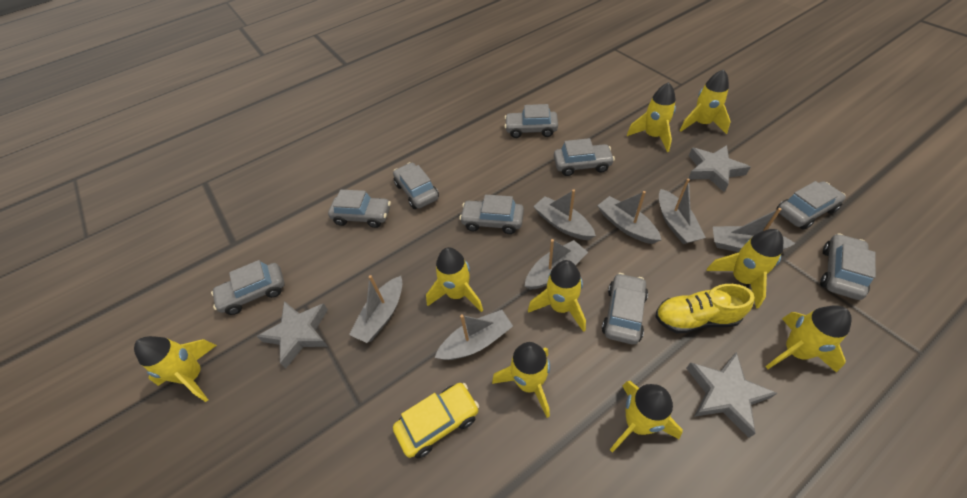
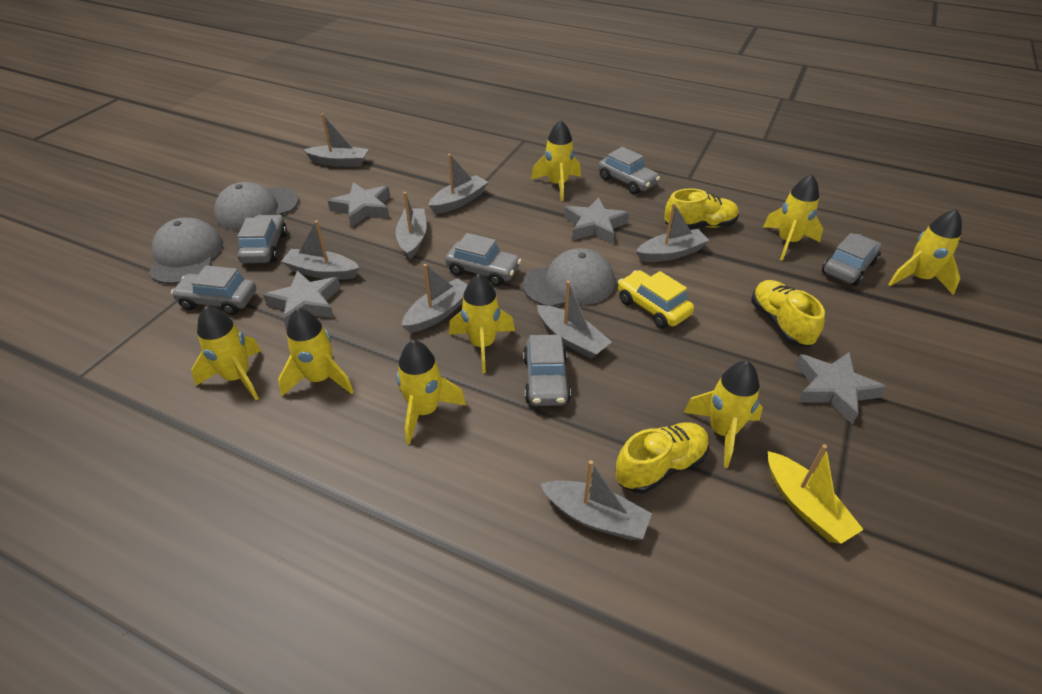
grey boat: 7 -> 8
grey cap: 0 -> 3
grey car: 9 -> 6
grey star: 3 -> 4
yellow boat: 0 -> 1
yellow rocket: 9 -> 8
yellow shoe: 1 -> 3

